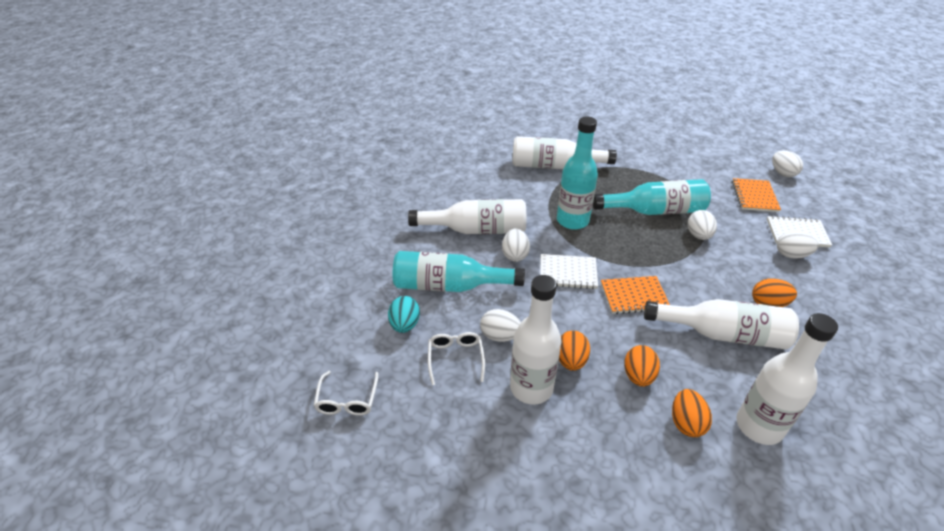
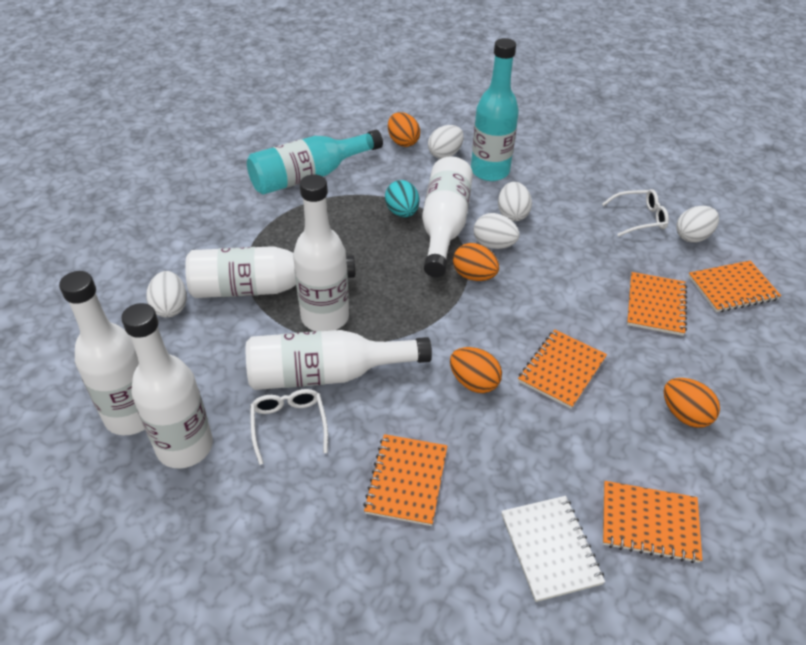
orange notebook: 2 -> 5
turquoise bottle: 3 -> 2
white bottle: 5 -> 6
white notebook: 2 -> 1

